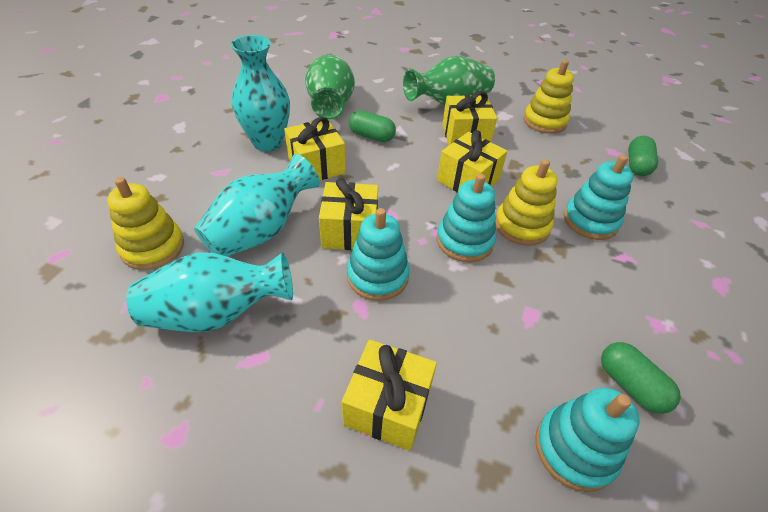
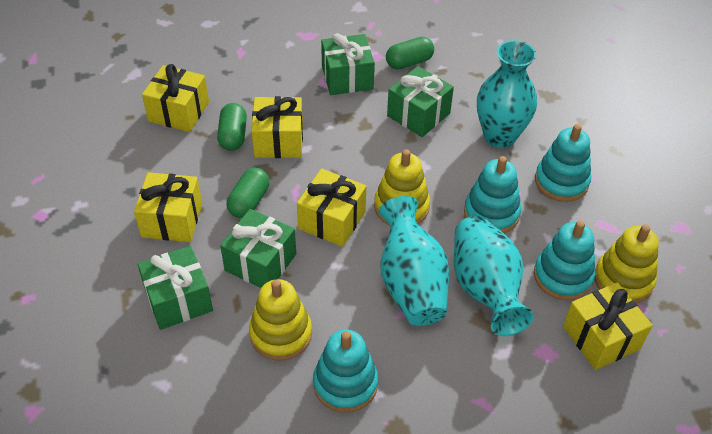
green gift: 0 -> 4
green vase: 2 -> 0

